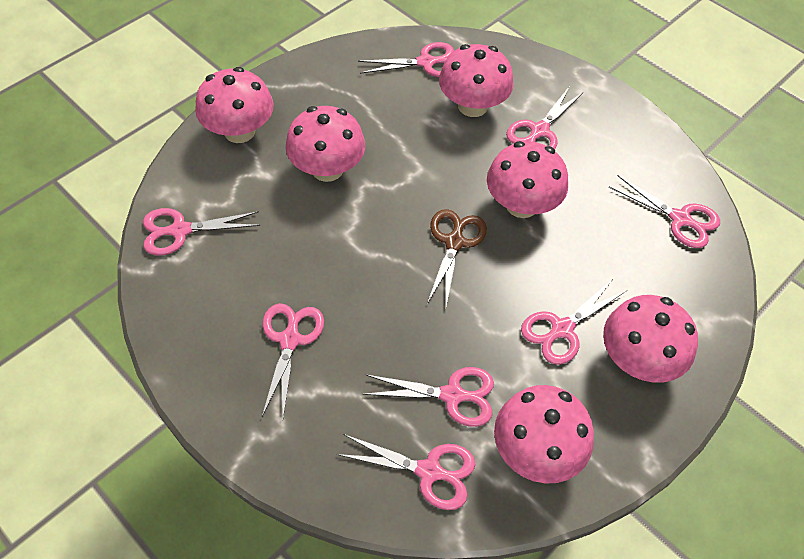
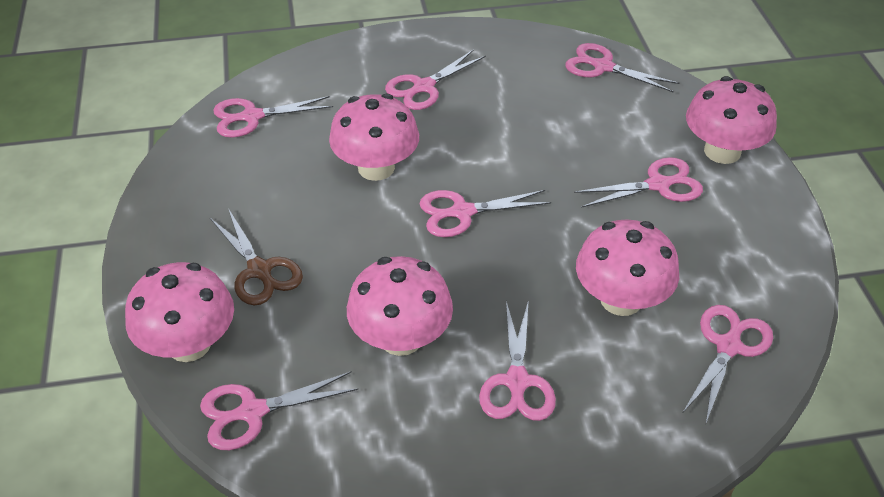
pink mushroom: 6 -> 5

